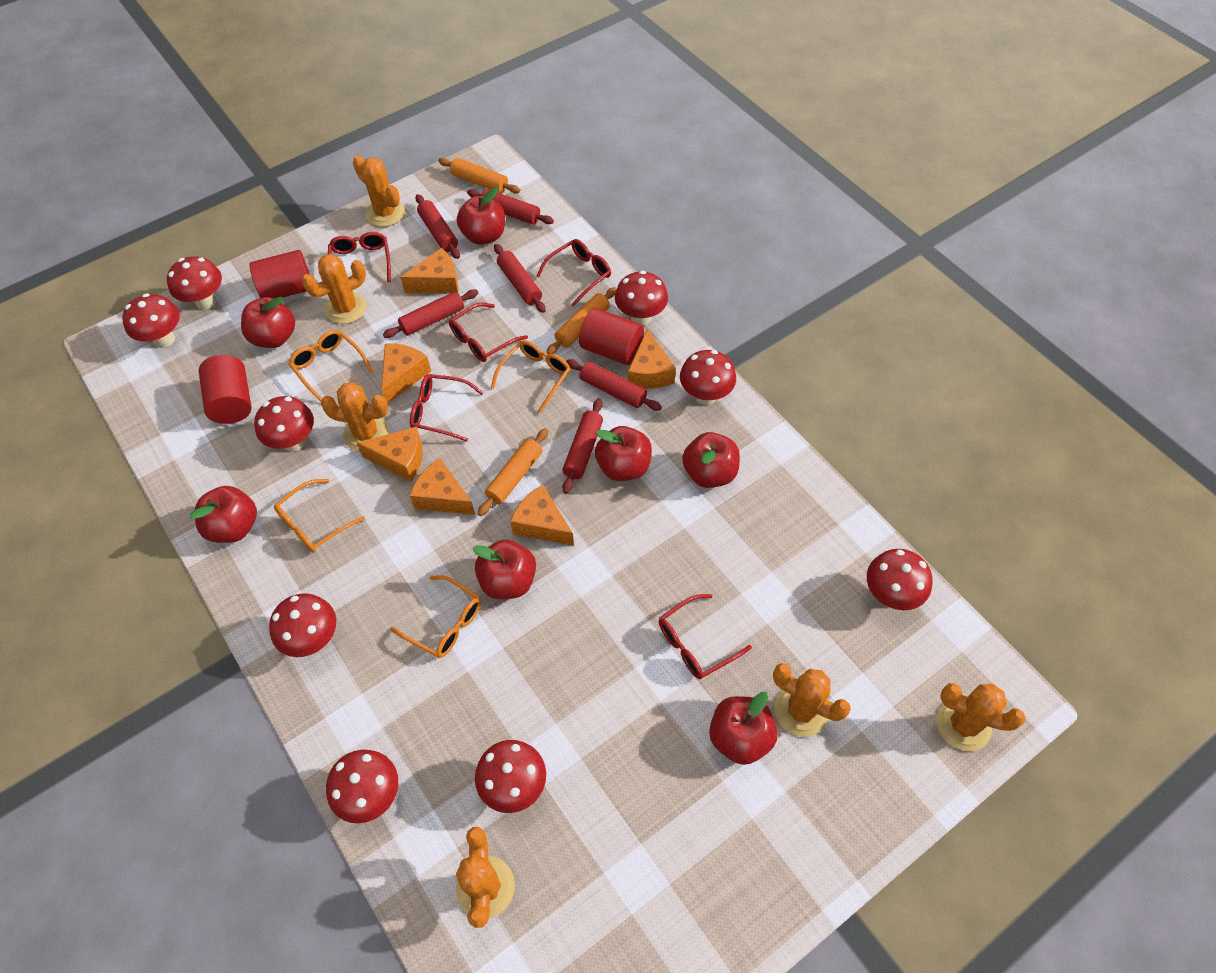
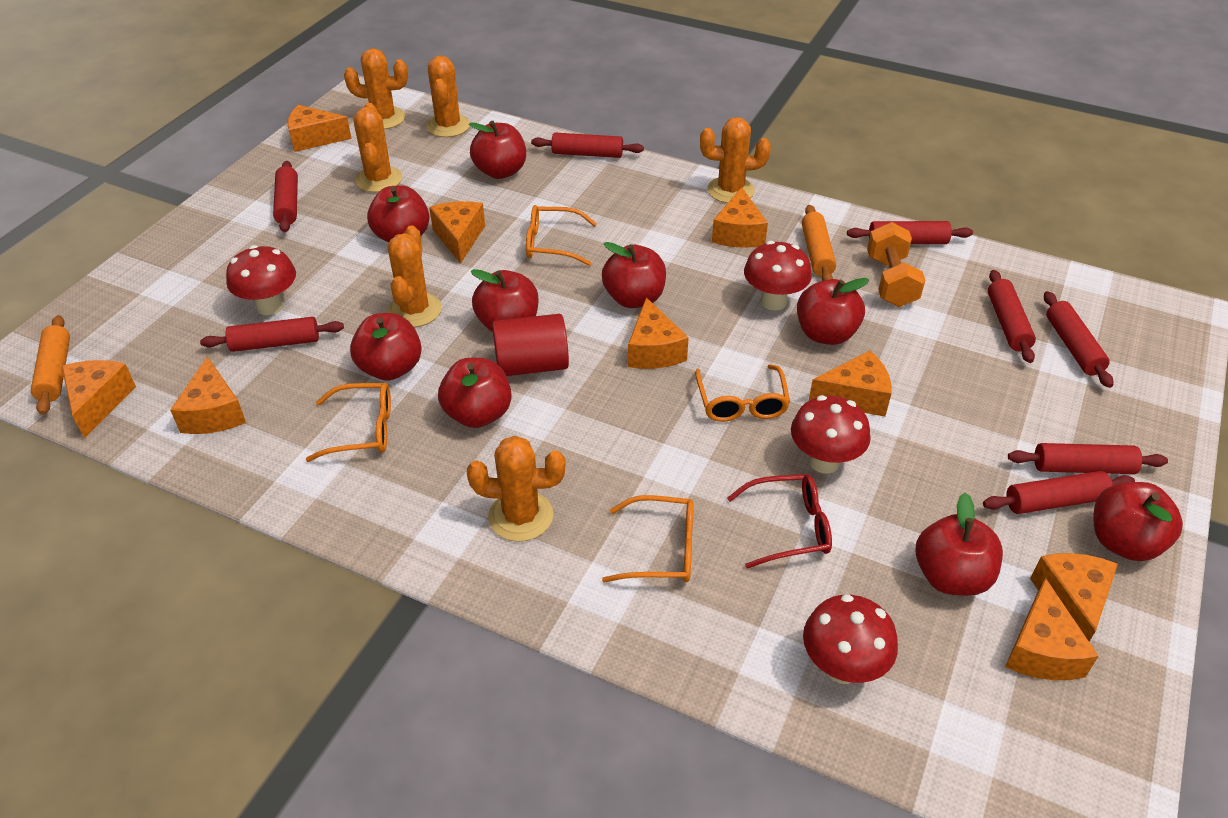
orange cheese: 6 -> 9
orange dumbbell: 0 -> 1
orange rolling pin: 3 -> 2
red apple: 7 -> 9
red cylinder: 3 -> 1
red glasses: 5 -> 1
red mushroom: 9 -> 4
red rolling pin: 6 -> 8

